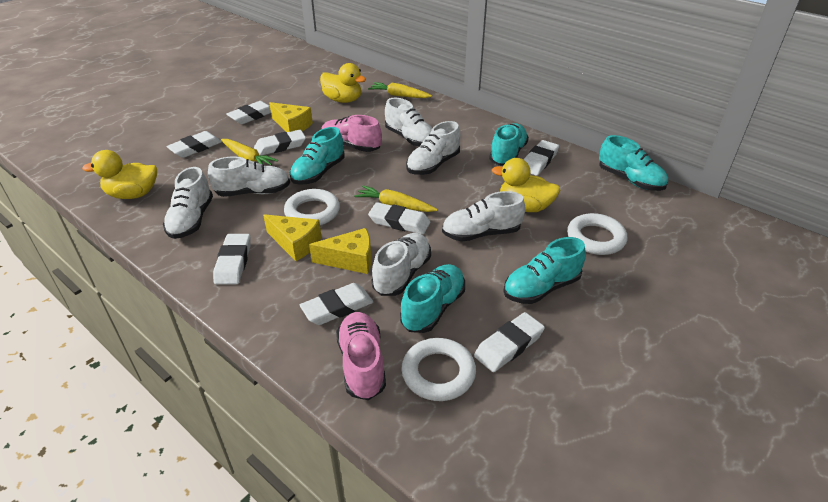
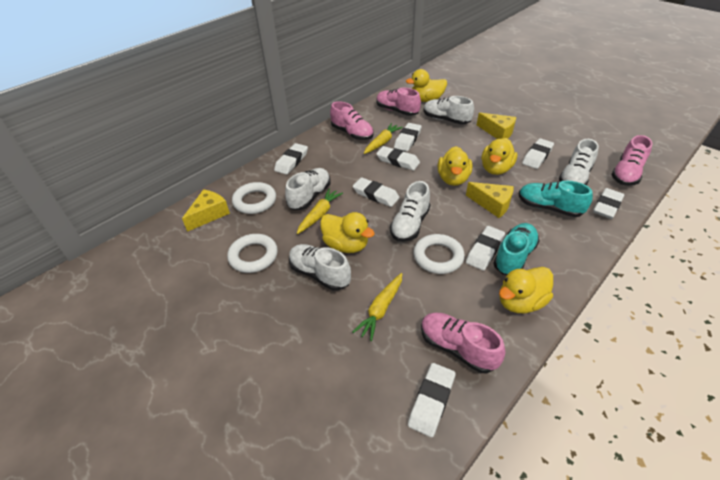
pink shoe: 2 -> 4
turquoise shoe: 5 -> 2
white shoe: 6 -> 5
yellow duck: 3 -> 5

